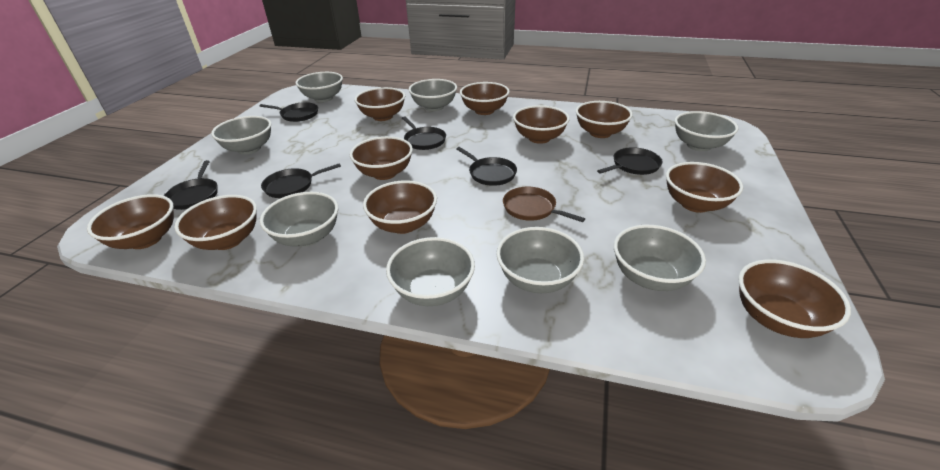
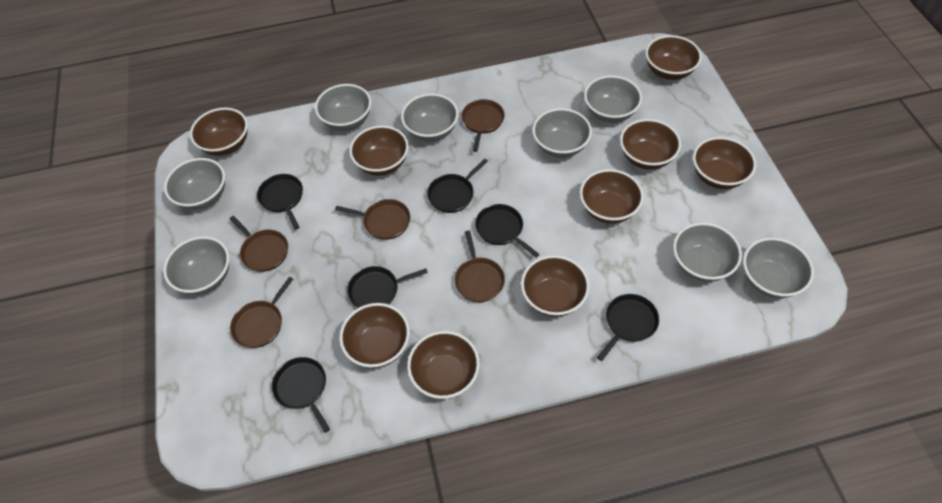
brown bowl: 10 -> 9
brown pan: 1 -> 5

